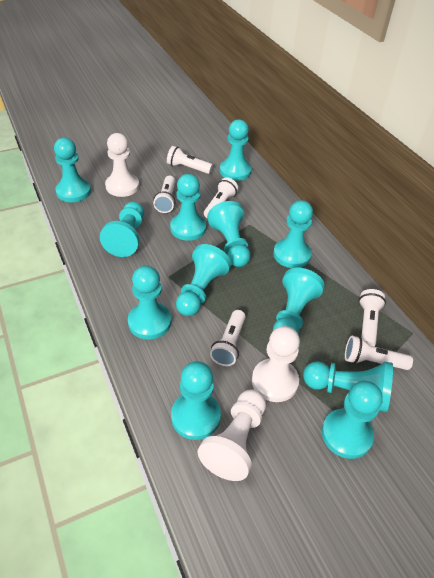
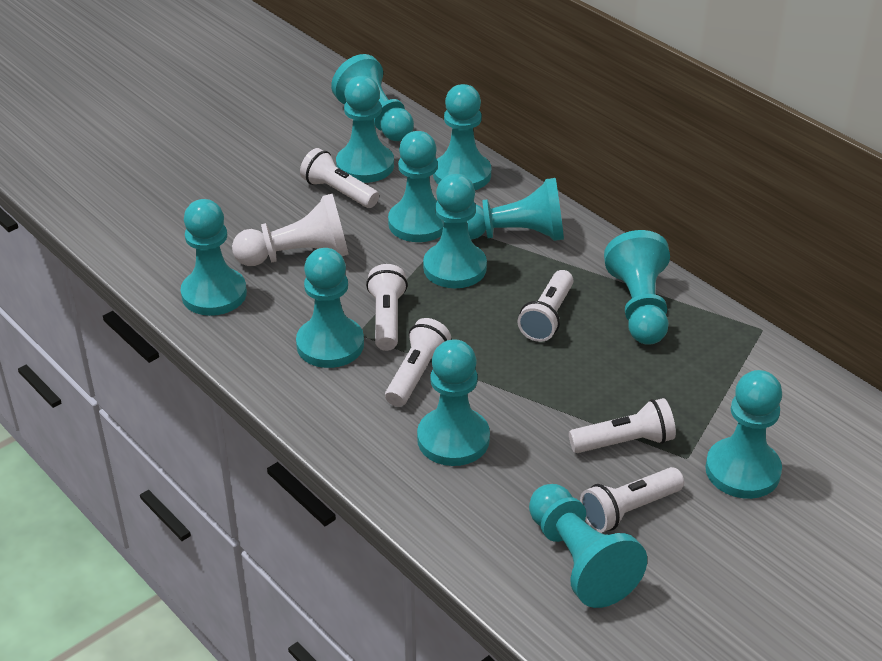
white pawn: 3 -> 1

